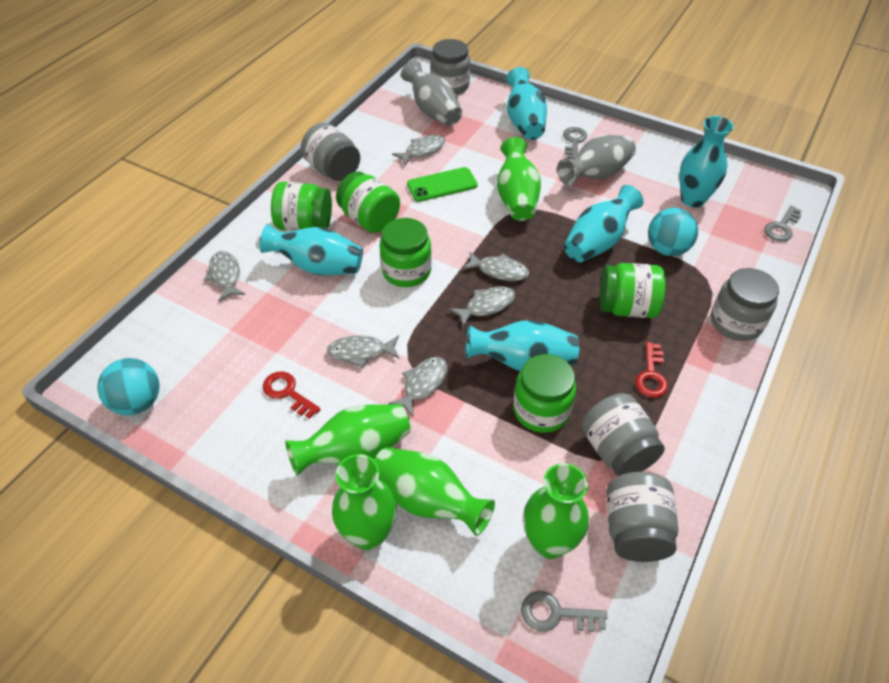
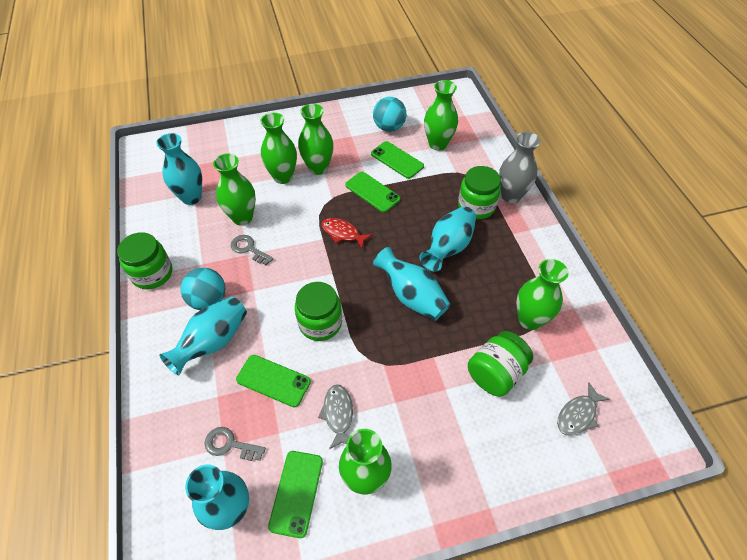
green jar: 5 -> 4
green phone: 1 -> 4
green vase: 5 -> 6
grey fish: 6 -> 2
grey jar: 5 -> 0
grey key: 3 -> 2
grey vase: 2 -> 1
red fish: 0 -> 1
red key: 2 -> 0

